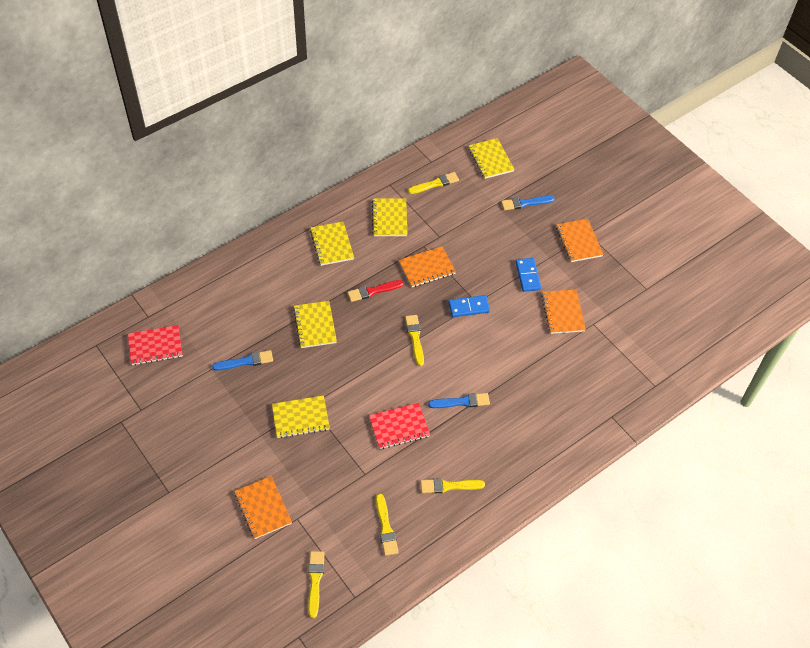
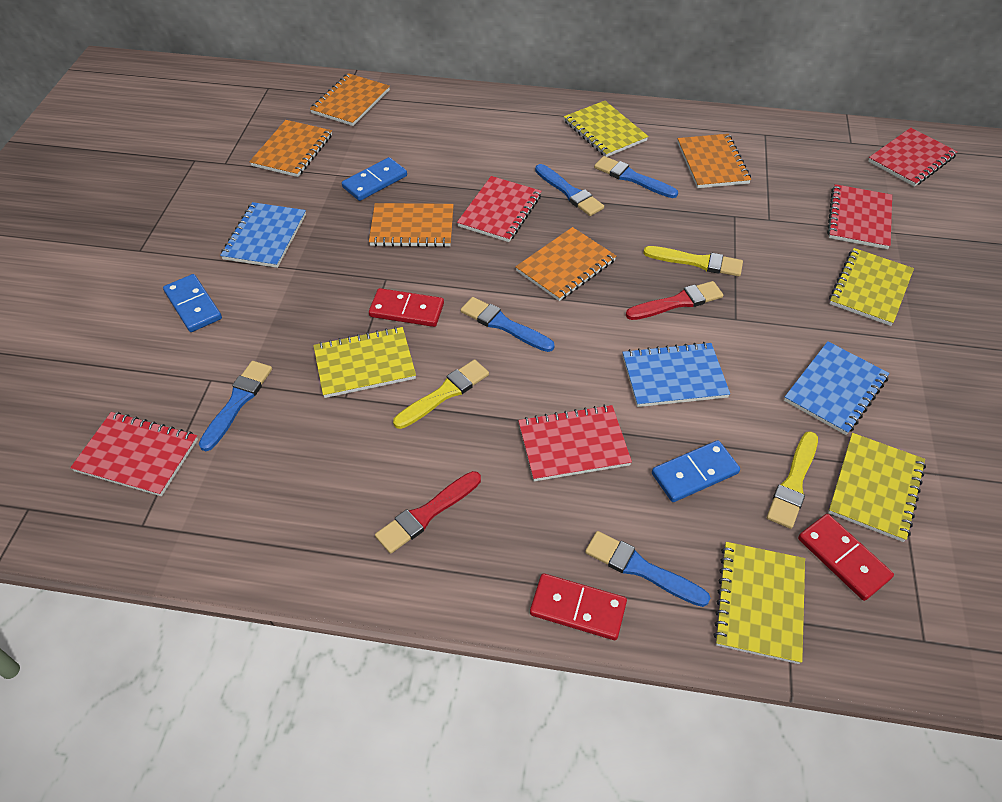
blue brush: 3 -> 5
blue domino: 2 -> 3
blue notebook: 0 -> 3
orange notebook: 4 -> 5
red brush: 1 -> 2
red domino: 0 -> 3
red notebook: 2 -> 5
yellow brush: 5 -> 3

